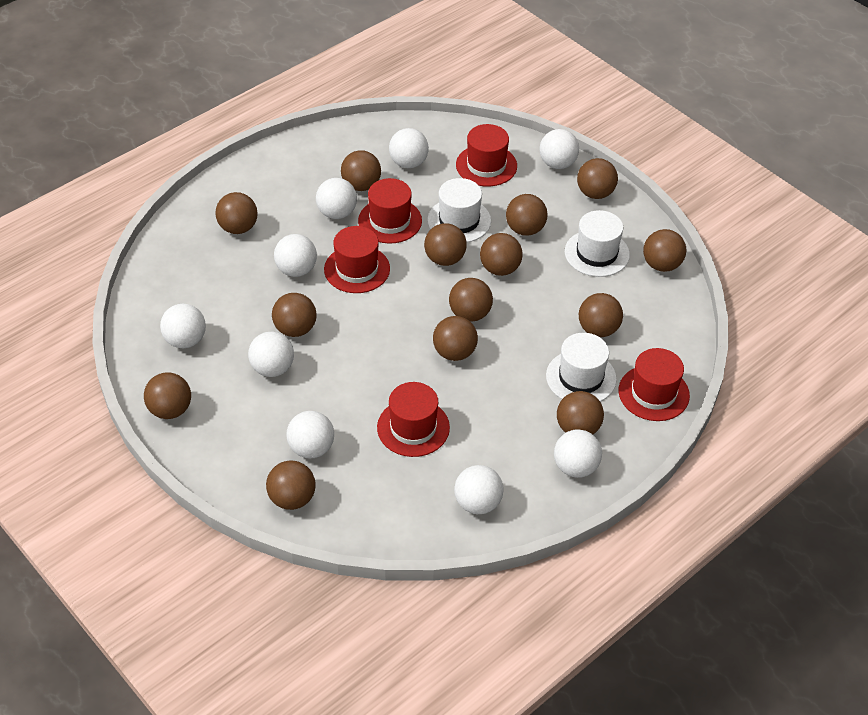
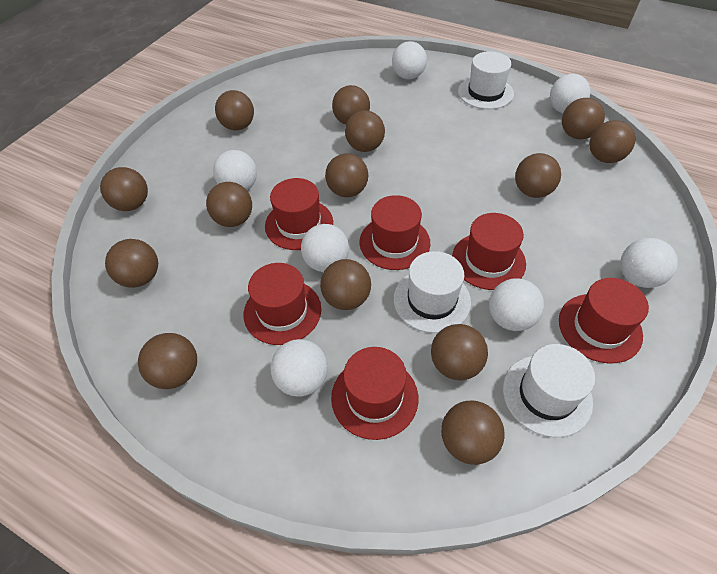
red hat: 5 -> 6
white ball: 9 -> 7

